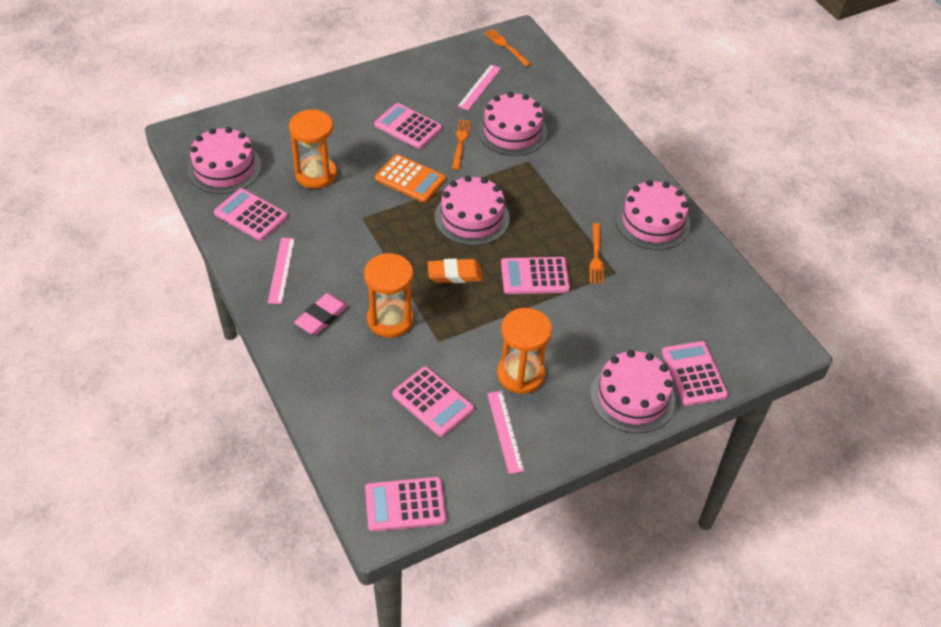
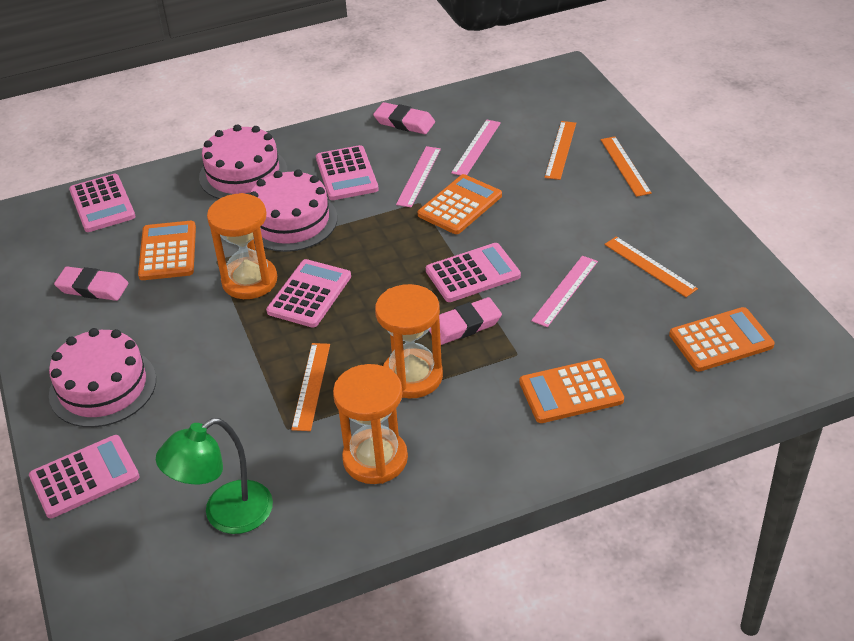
green lamp: 0 -> 1
orange calculator: 1 -> 4
orange eraser: 1 -> 0
orange fork: 3 -> 0
orange ruler: 0 -> 4
pink cake: 5 -> 3
pink calculator: 6 -> 5
pink eraser: 1 -> 3

